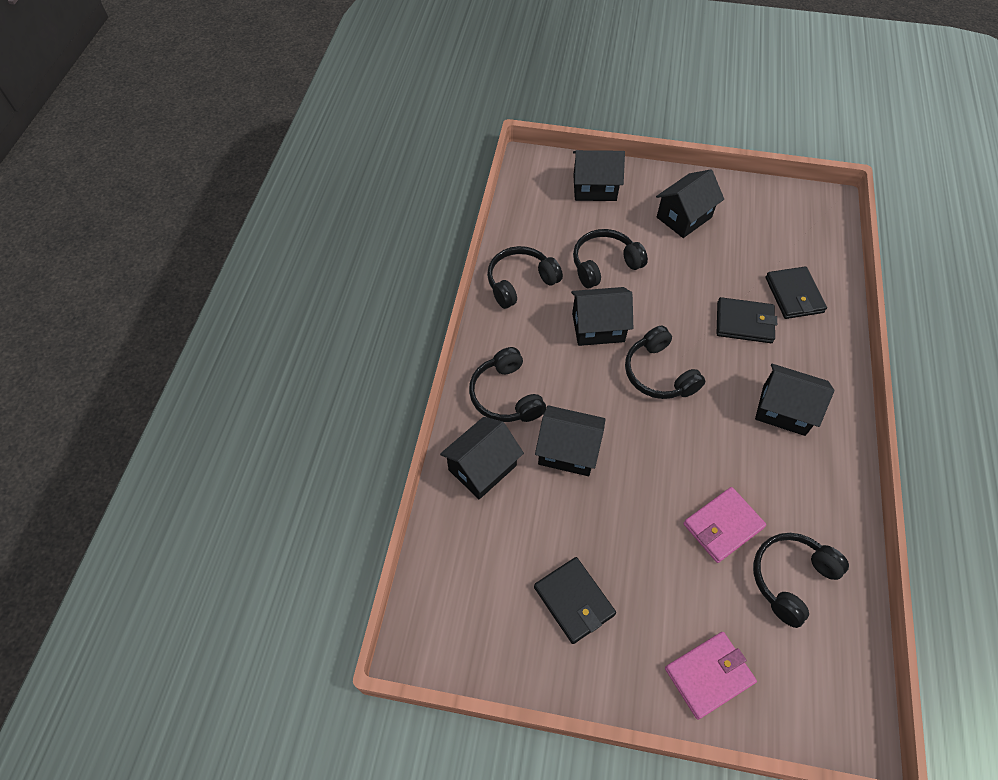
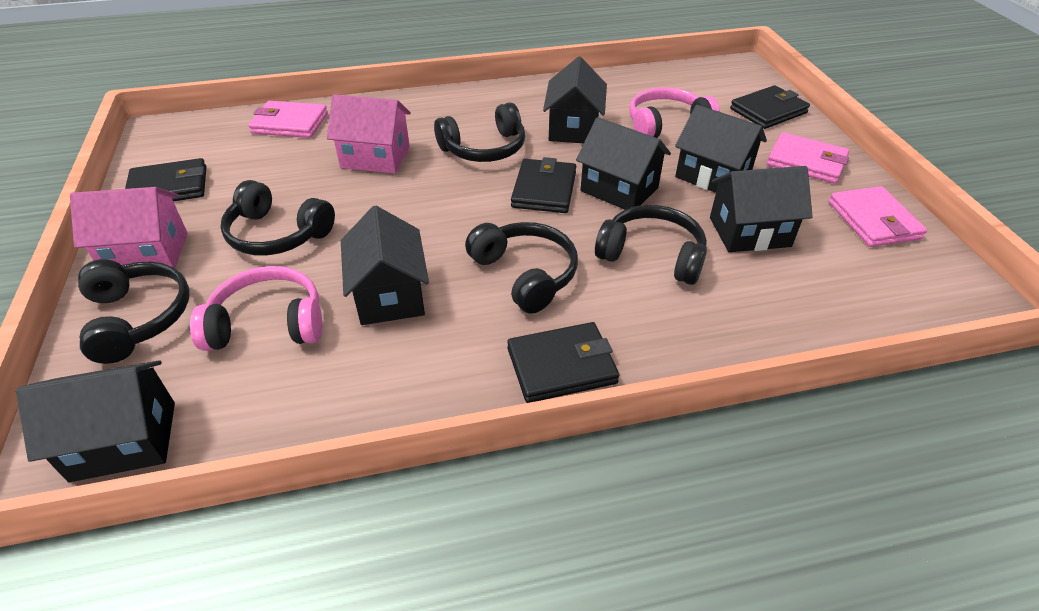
black wallet: 3 -> 4
pink headphones: 0 -> 2
pink house: 0 -> 2
pink wallet: 2 -> 3

